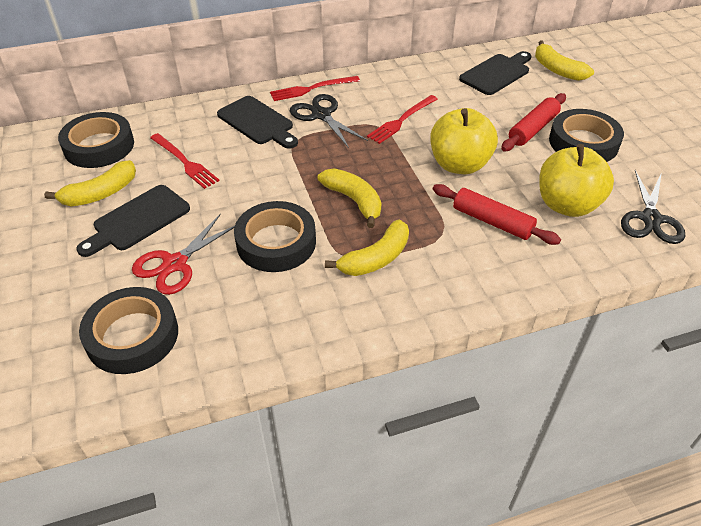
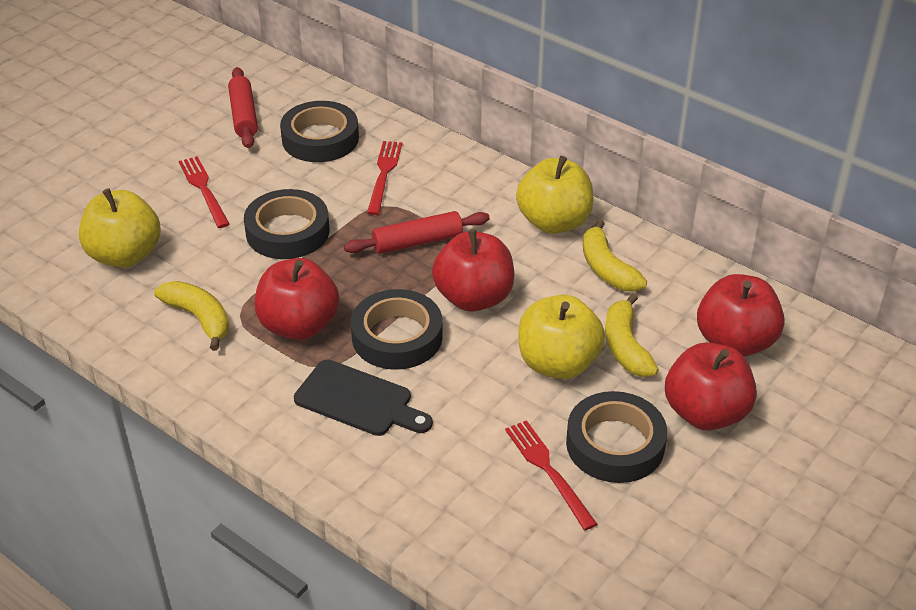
black cutting board: 3 -> 1
black scissors: 2 -> 0
red apple: 0 -> 4
red scissors: 1 -> 0
yellow apple: 2 -> 3
yellow banana: 4 -> 3

